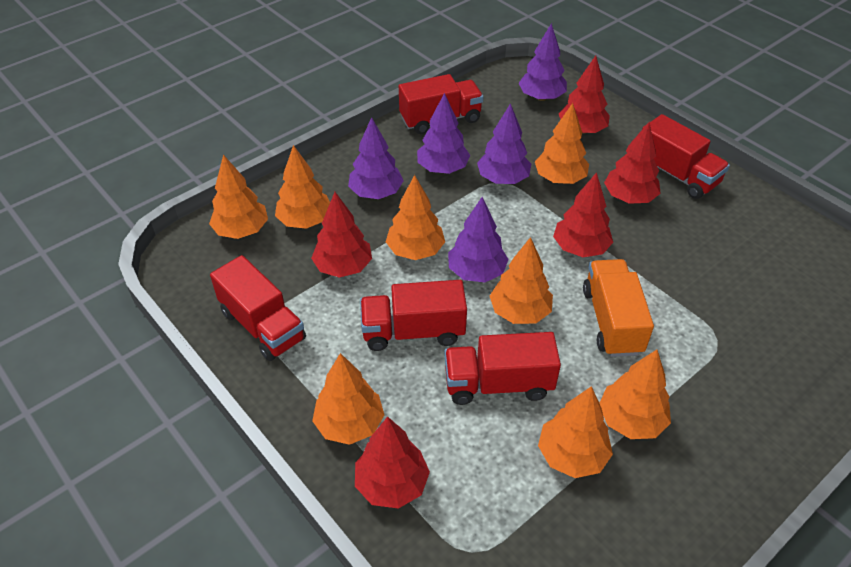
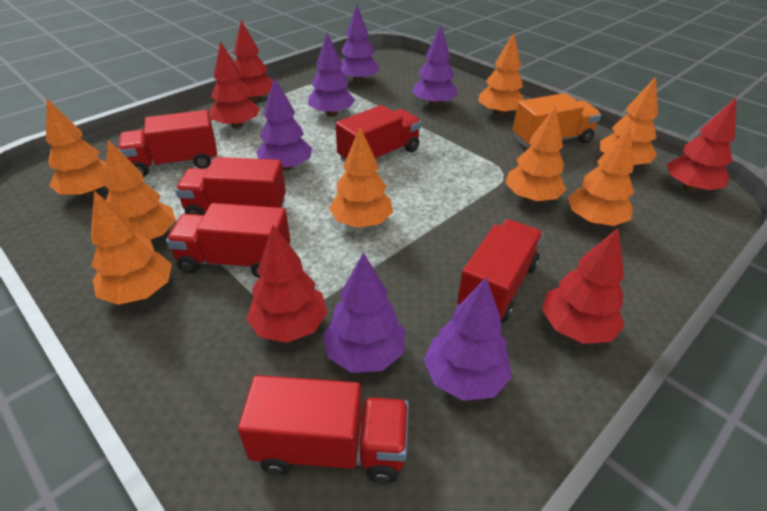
purple tree: 5 -> 6
red truck: 5 -> 6

